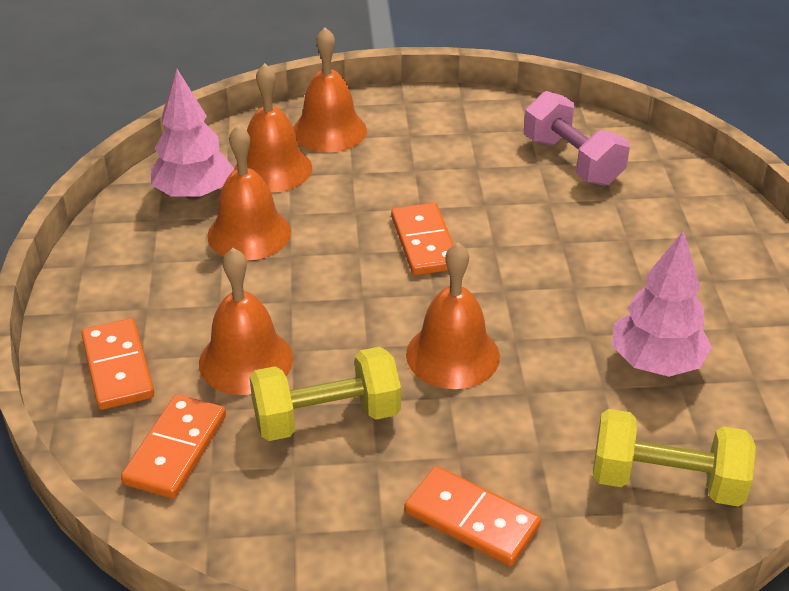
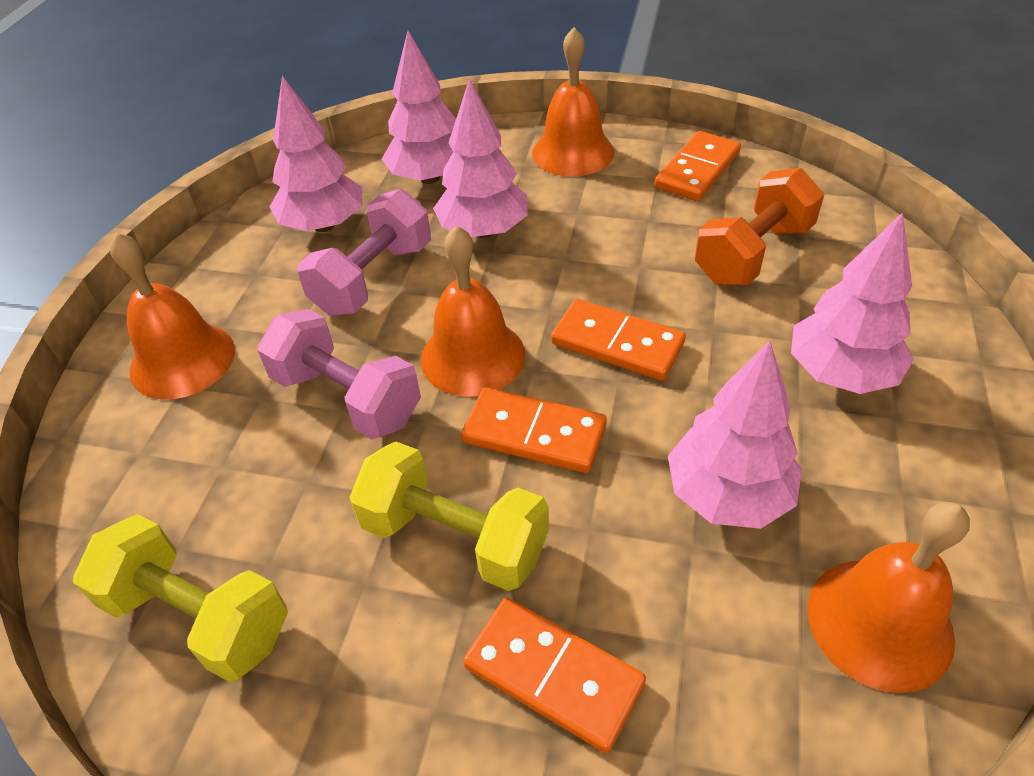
orange bell: 5 -> 4
orange dumbbell: 0 -> 1
pink dumbbell: 1 -> 2
pink tree: 2 -> 5

